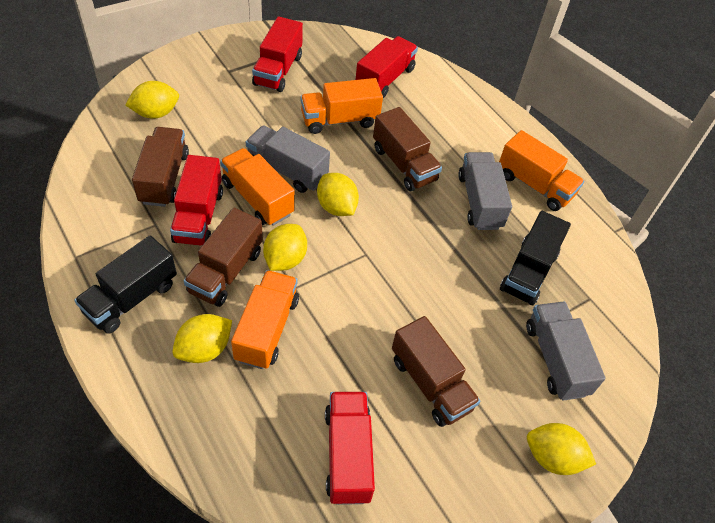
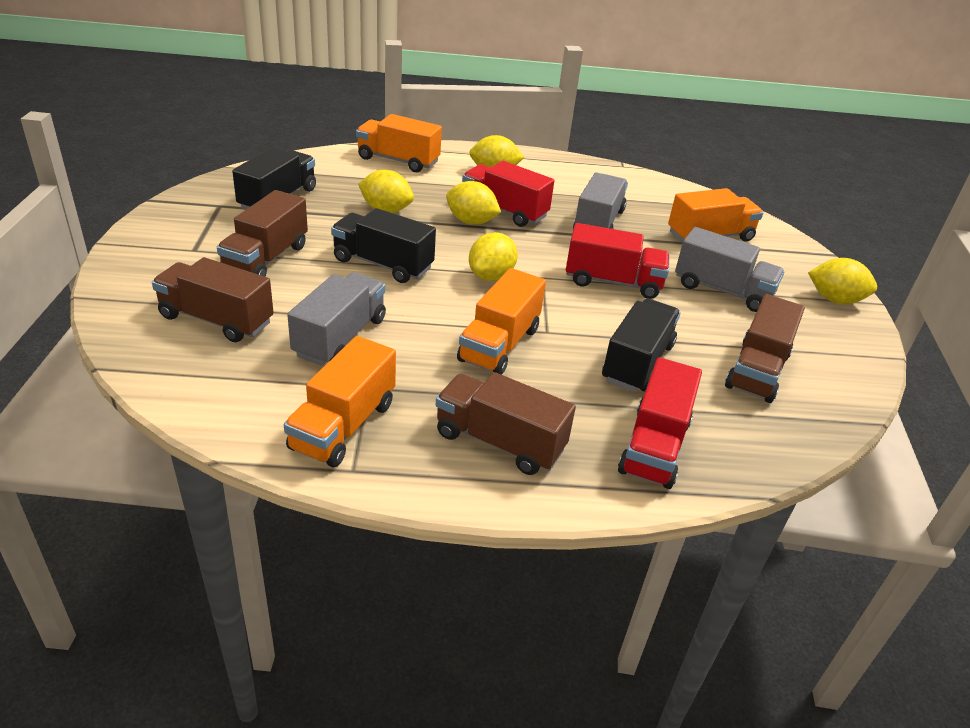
black truck: 2 -> 3
red truck: 4 -> 3

